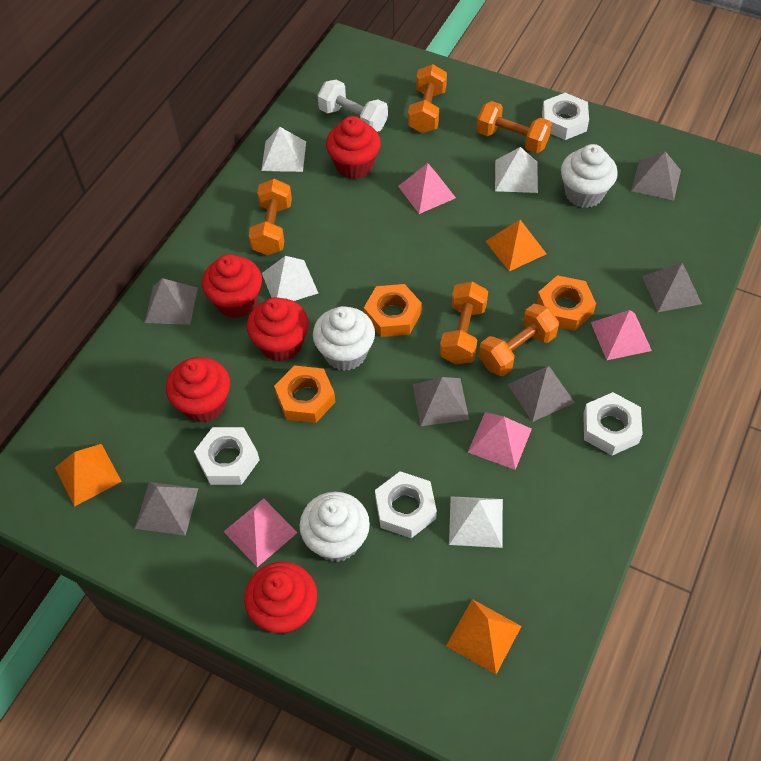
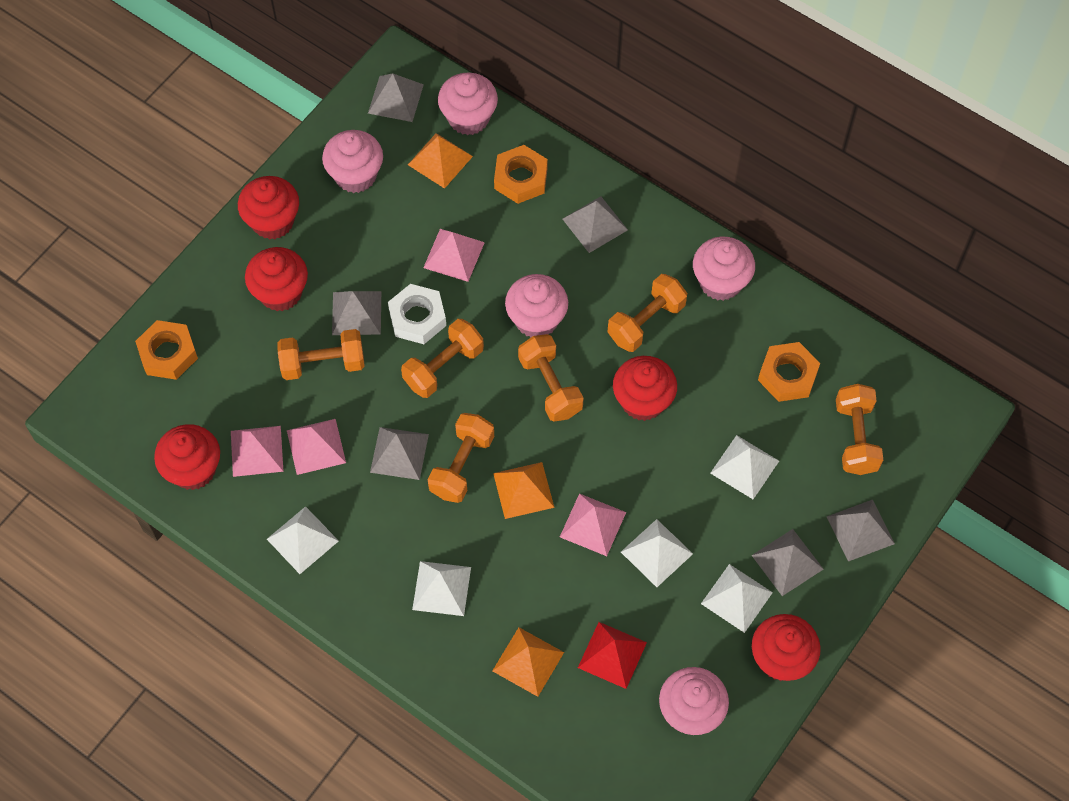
orange dumbbell: 5 -> 6
pink cupcake: 0 -> 5
red pyramid: 0 -> 1
white cupcake: 3 -> 0
white dumbbell: 1 -> 0
white nut: 4 -> 1
white pyramid: 4 -> 5

